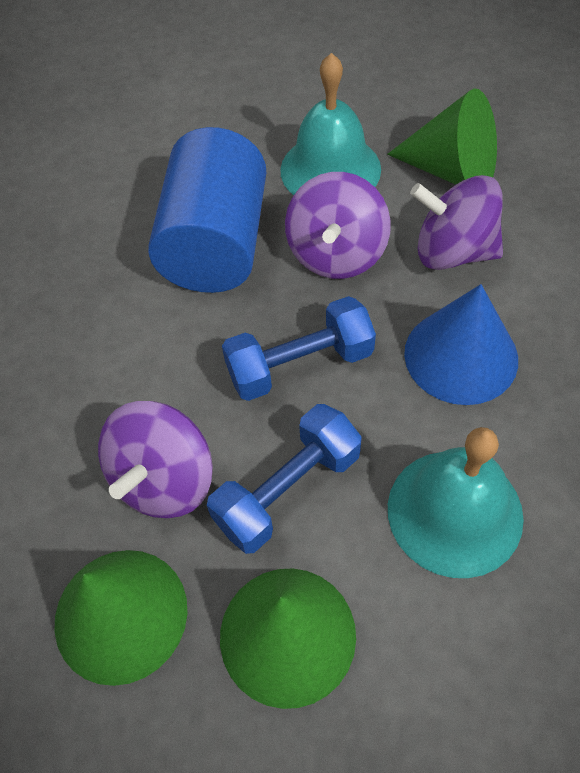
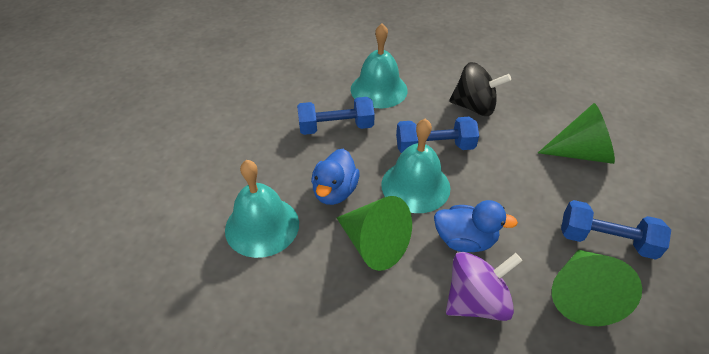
black spinning top: 0 -> 1
blue cone: 1 -> 0
blue cylinder: 1 -> 0
blue duck: 0 -> 2
blue dumbbell: 2 -> 3
purple spinning top: 3 -> 1
turquoise bell: 2 -> 3

